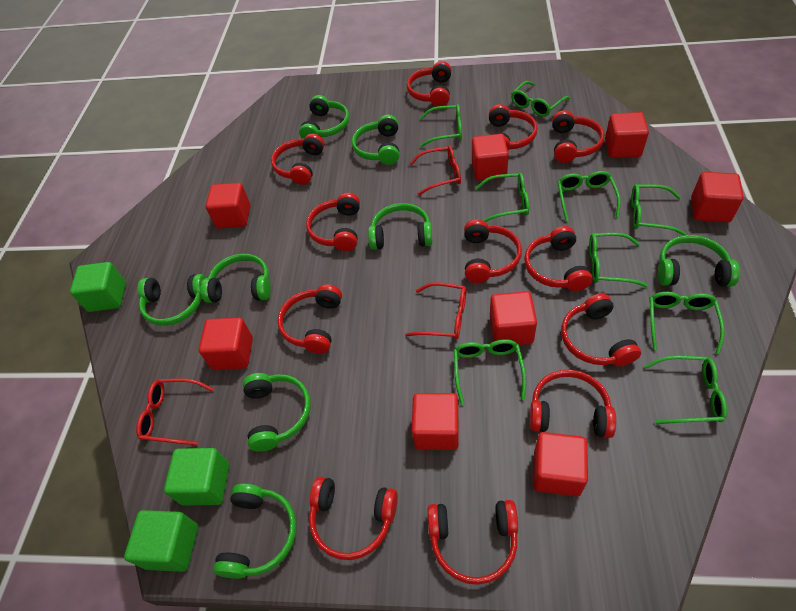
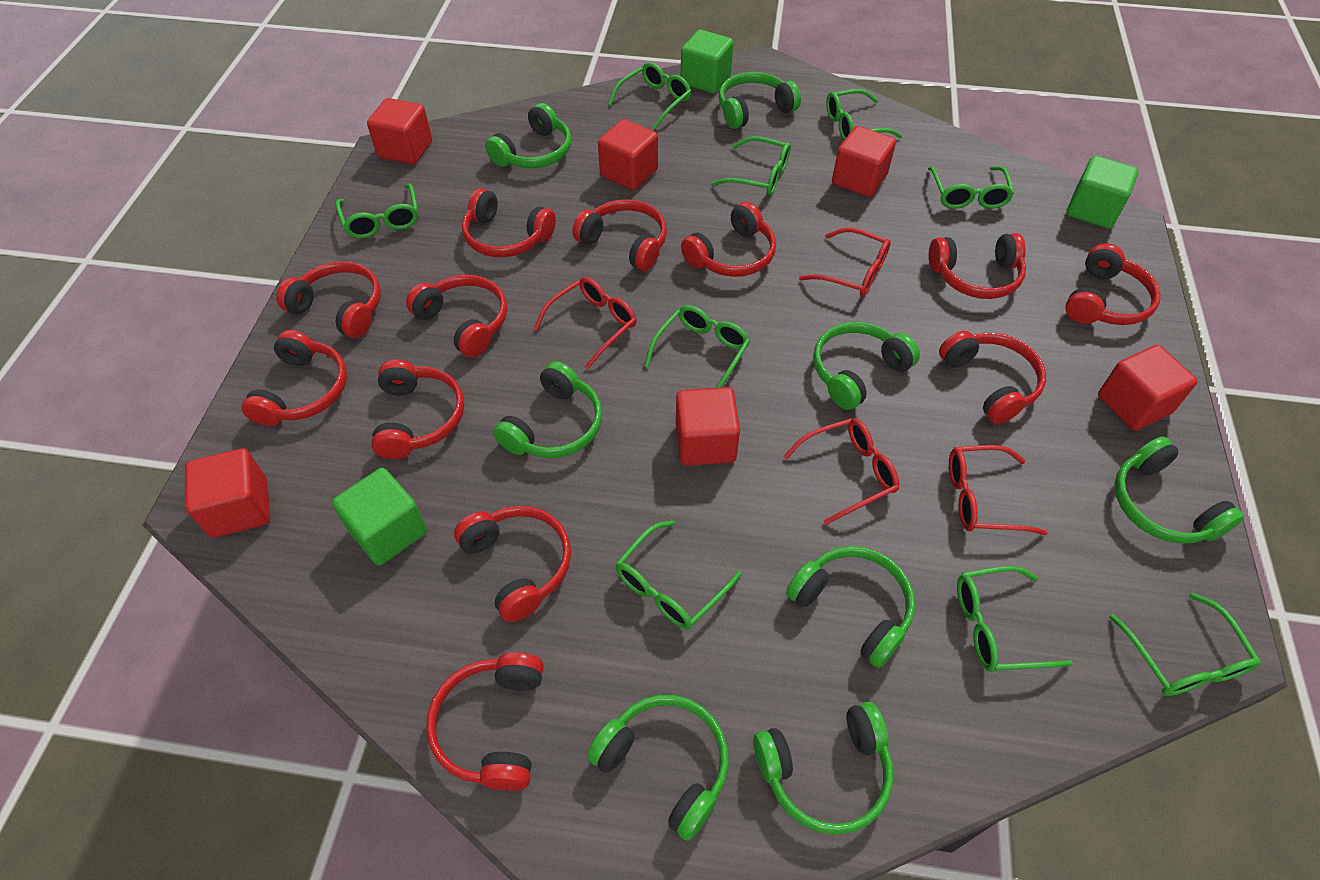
red cube: 8 -> 6
red glasses: 3 -> 4

